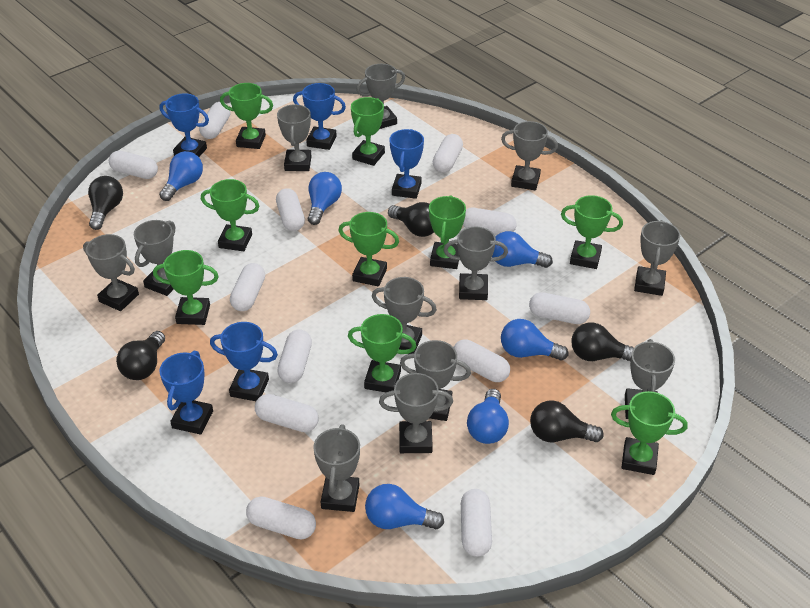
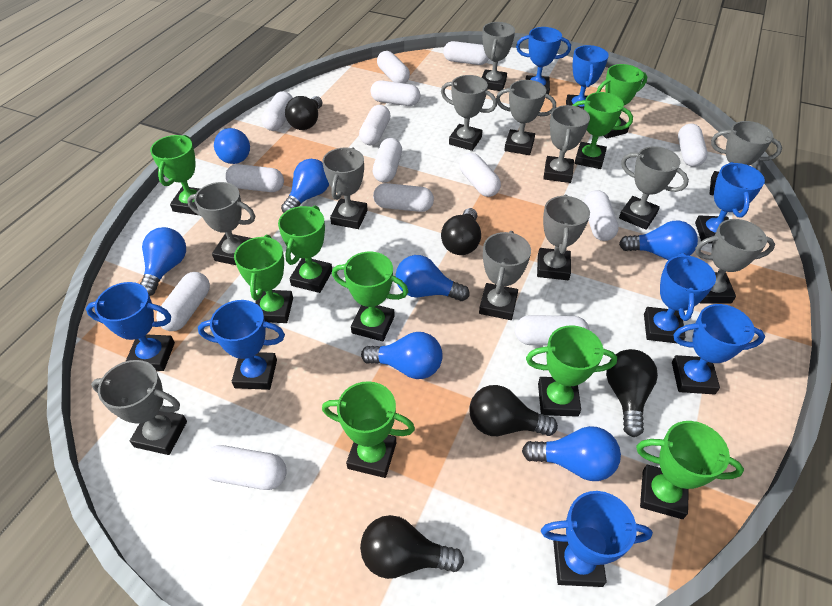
blue light bulb: 6 -> 7
blue trophy: 5 -> 8
white capsule: 12 -> 14

